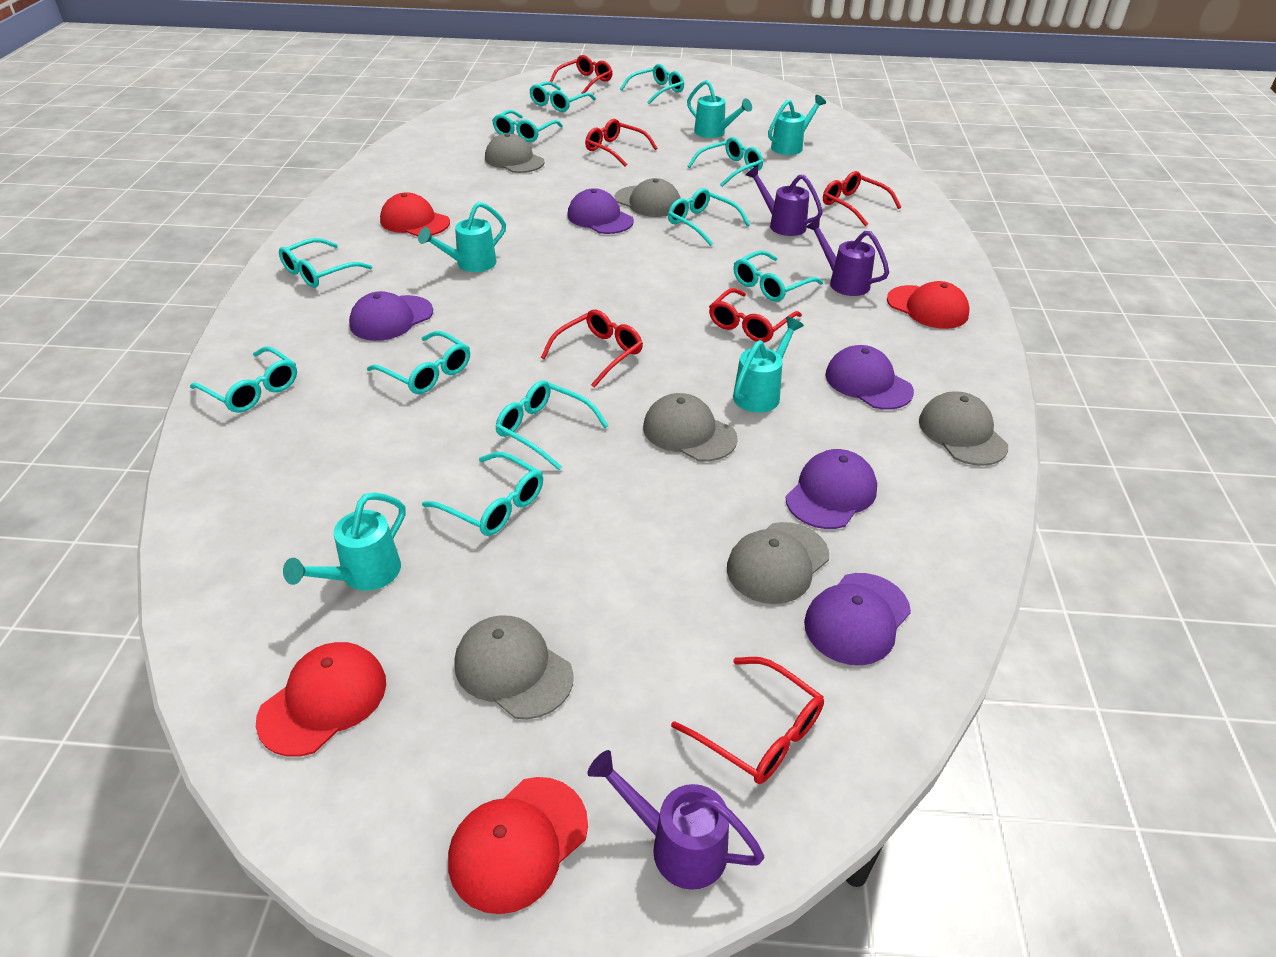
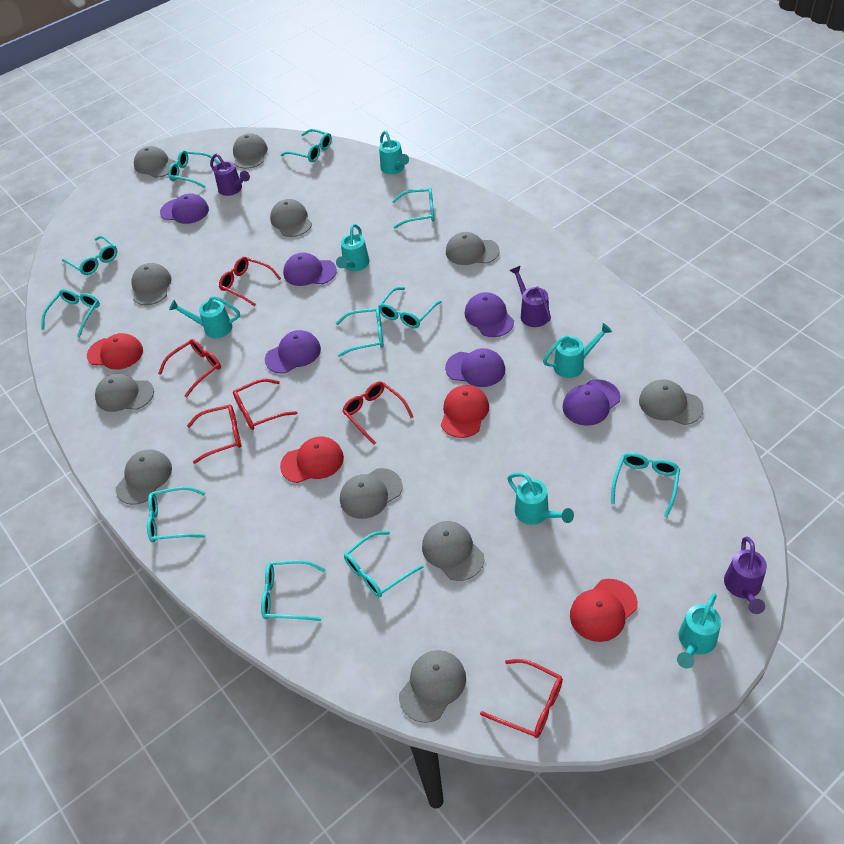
grey cap: 6 -> 11
purple cap: 5 -> 6
turquoise watering can: 5 -> 6

